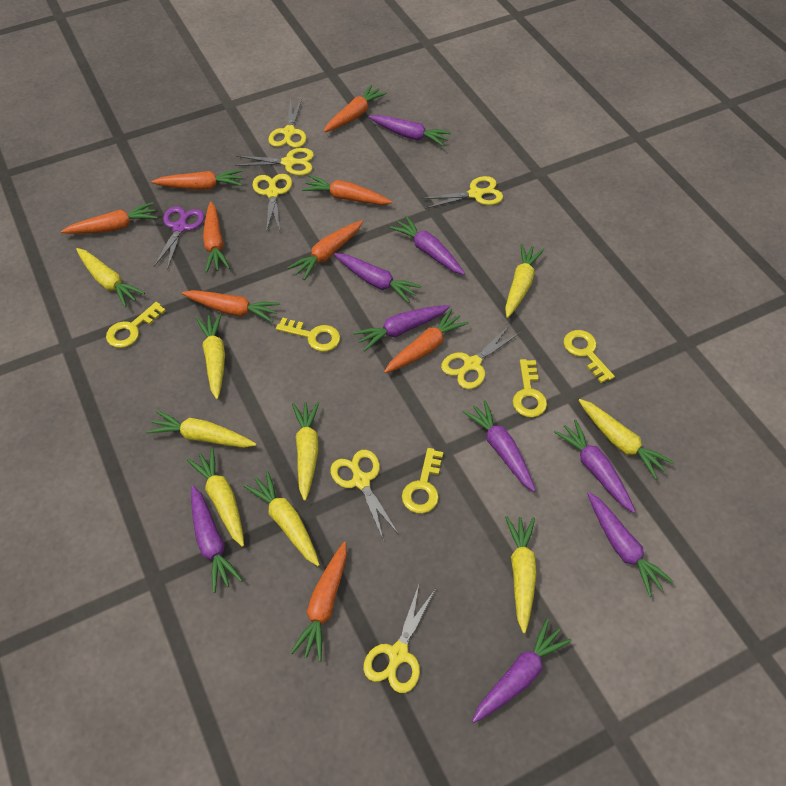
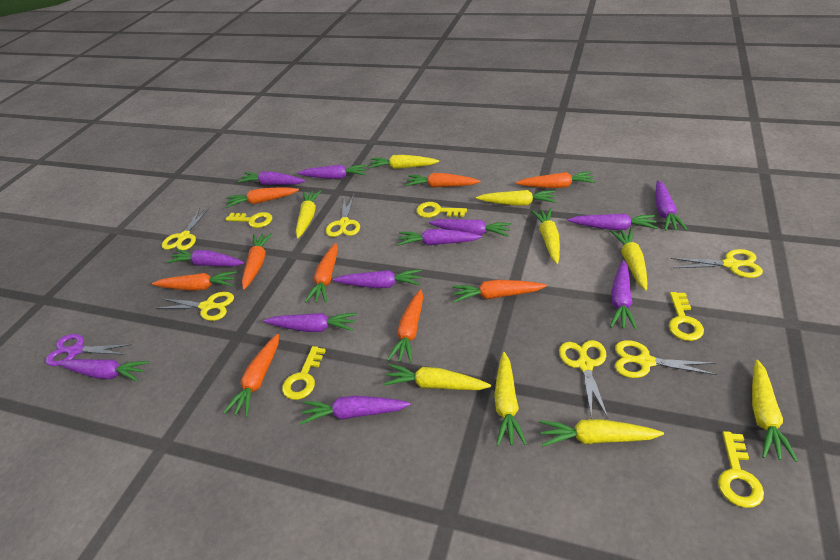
purple carrot: 9 -> 12
yellow scissors: 7 -> 6

